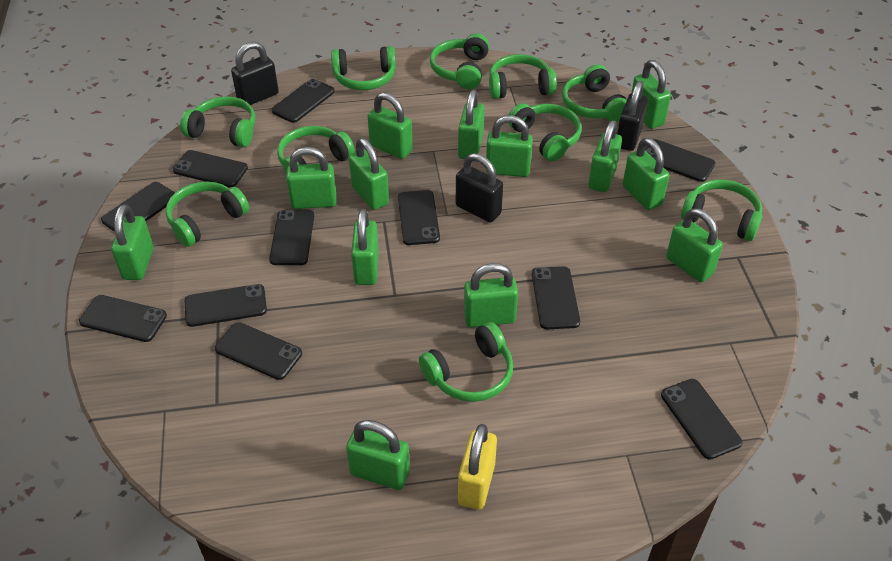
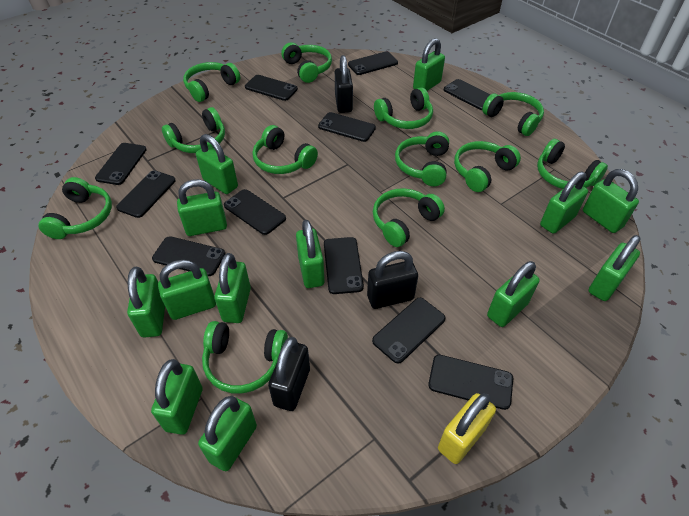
green headphones: 10 -> 12

